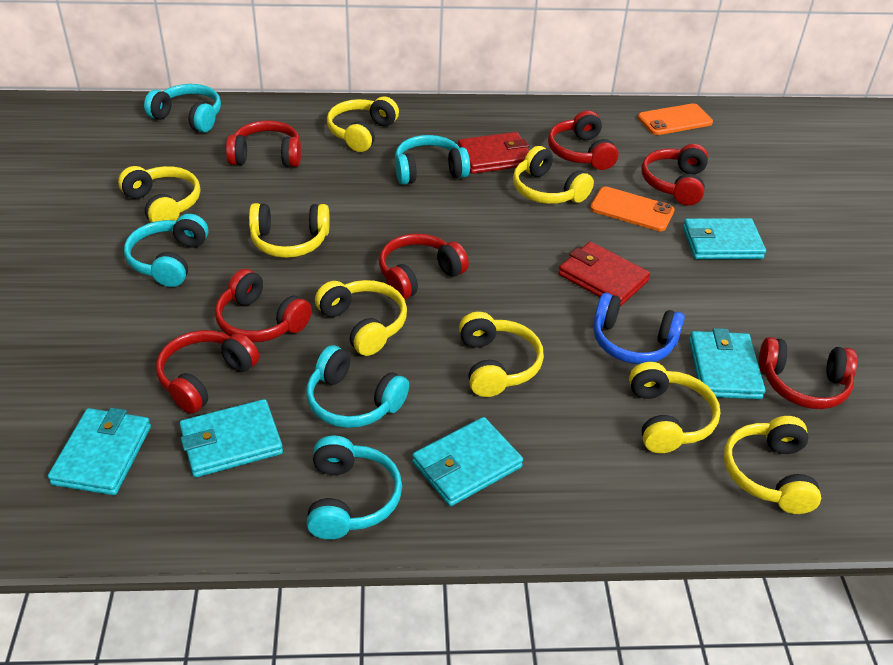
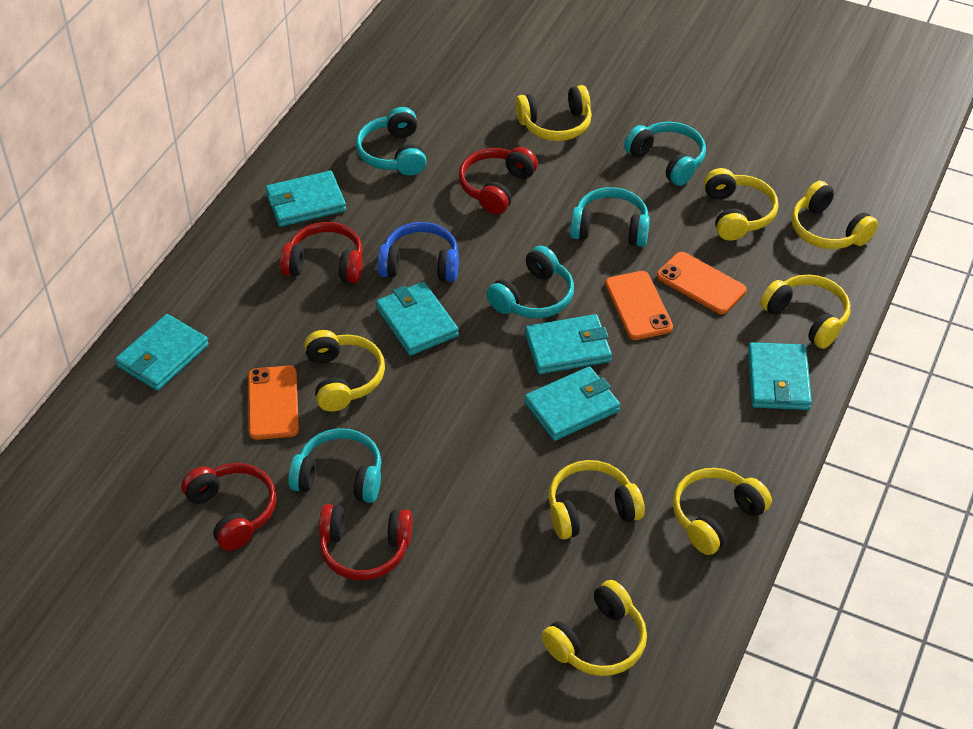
orange phone: 2 -> 3
red headphones: 7 -> 4
red wallet: 2 -> 0
turquoise wallet: 5 -> 6

